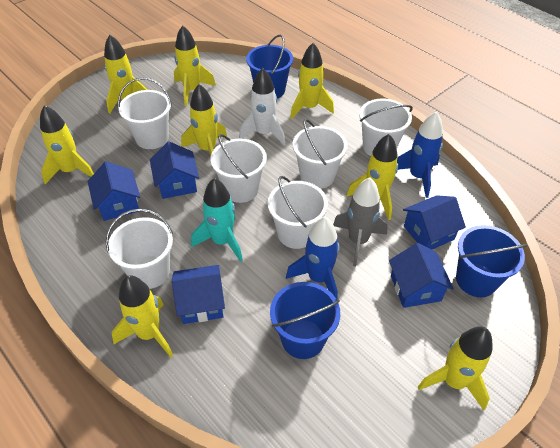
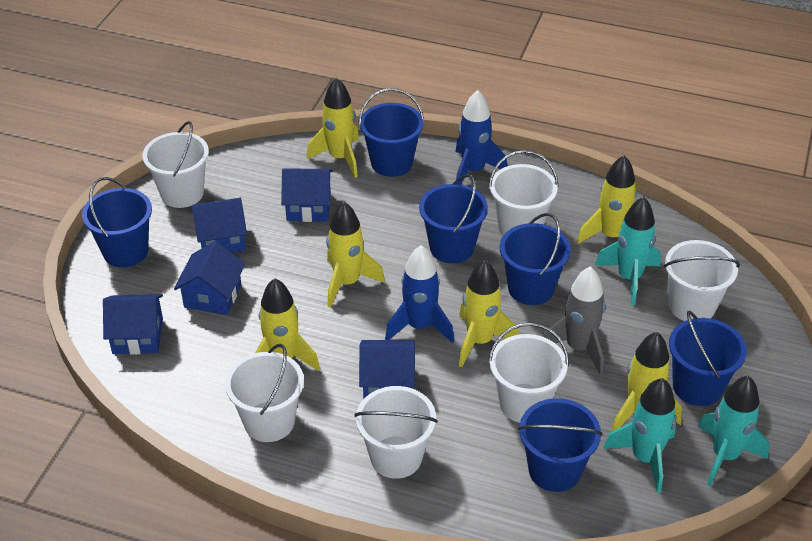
blue bucket: 3 -> 6
turquoise rocket: 1 -> 3
white rocket: 1 -> 0
yellow rocket: 8 -> 6

